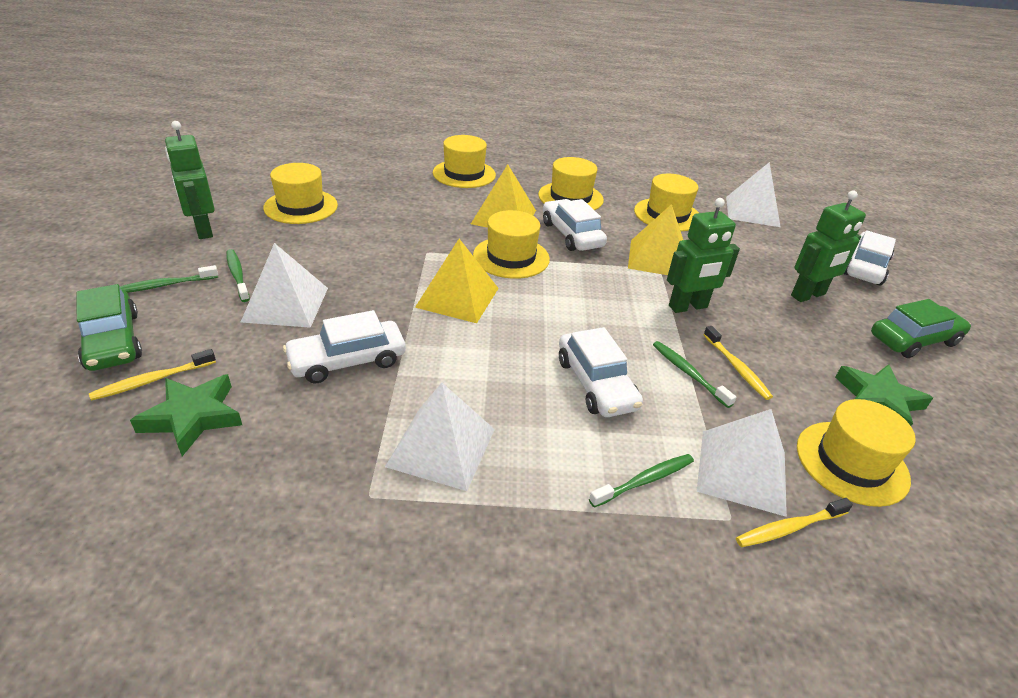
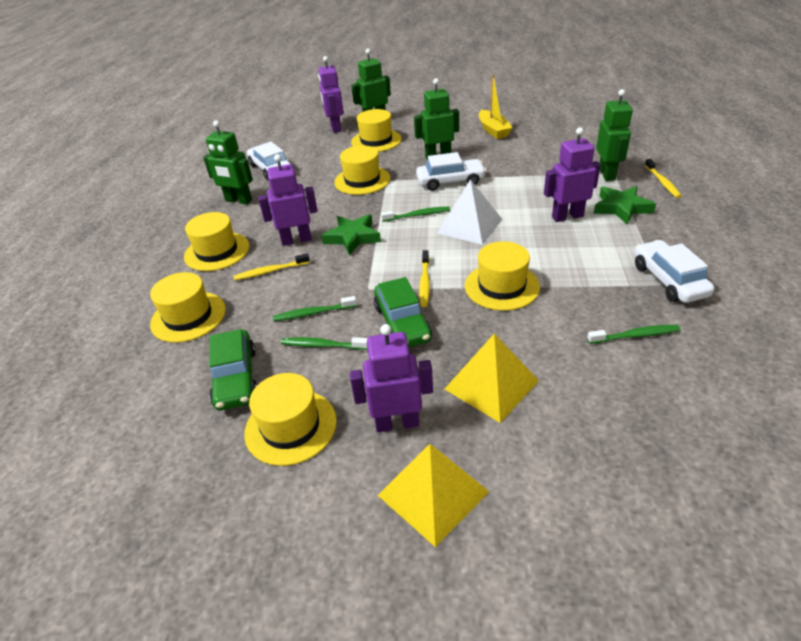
green robot: 3 -> 4
purple robot: 0 -> 4
white car: 4 -> 3
white pyramid: 4 -> 1
yellow boat: 0 -> 1
yellow pyramid: 3 -> 2

